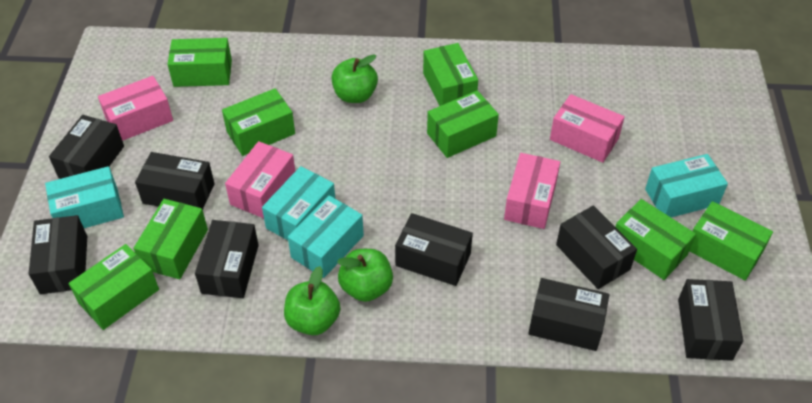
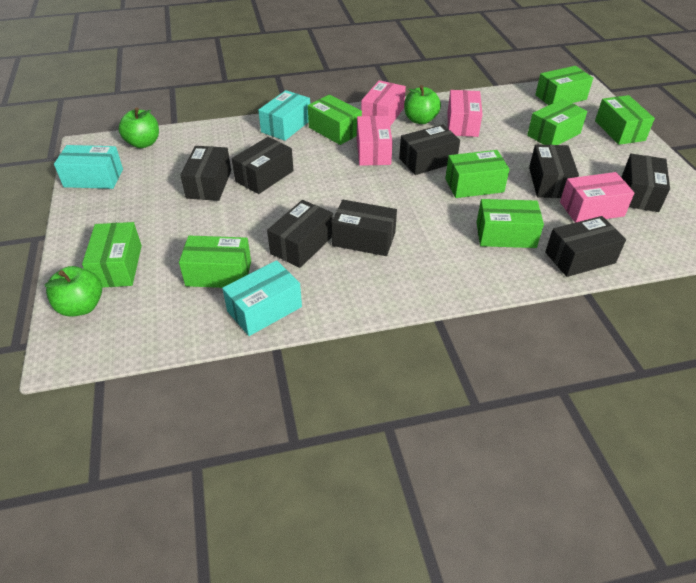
turquoise box: 4 -> 3

